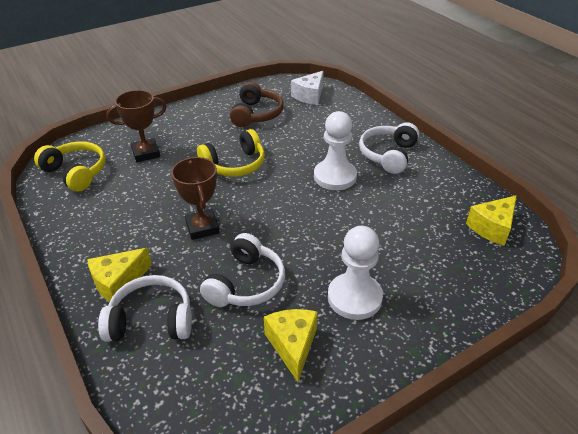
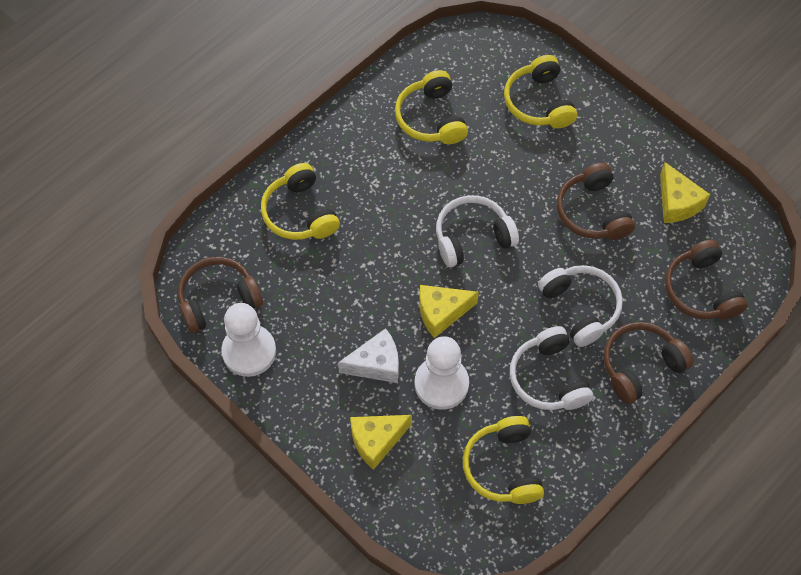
brown headphones: 1 -> 4
brown trophy: 2 -> 0
yellow headphones: 2 -> 4

